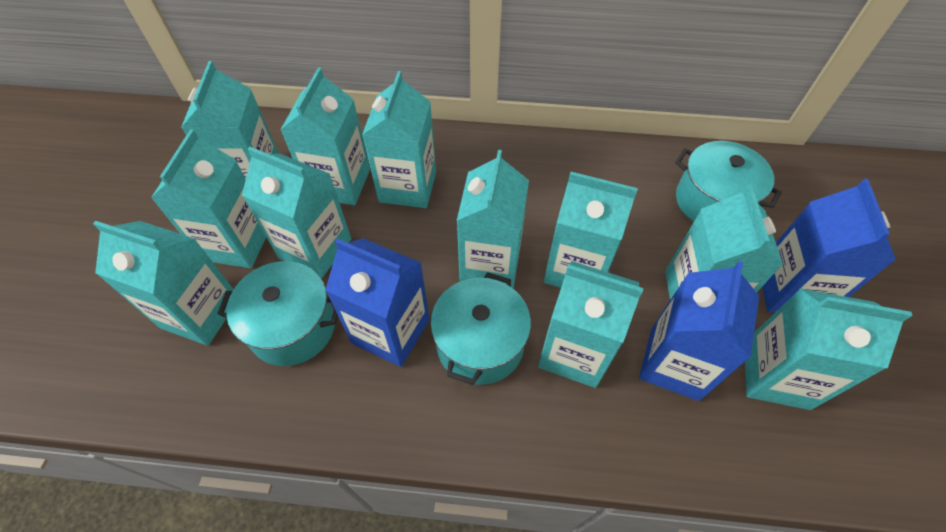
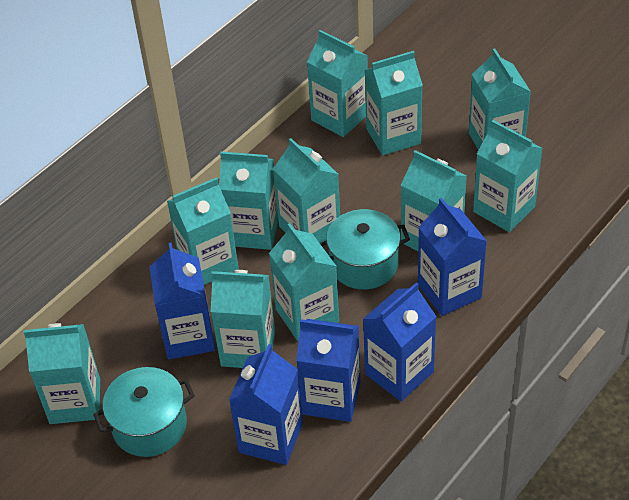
blue carton: 3 -> 5
turquoise pot: 3 -> 2

